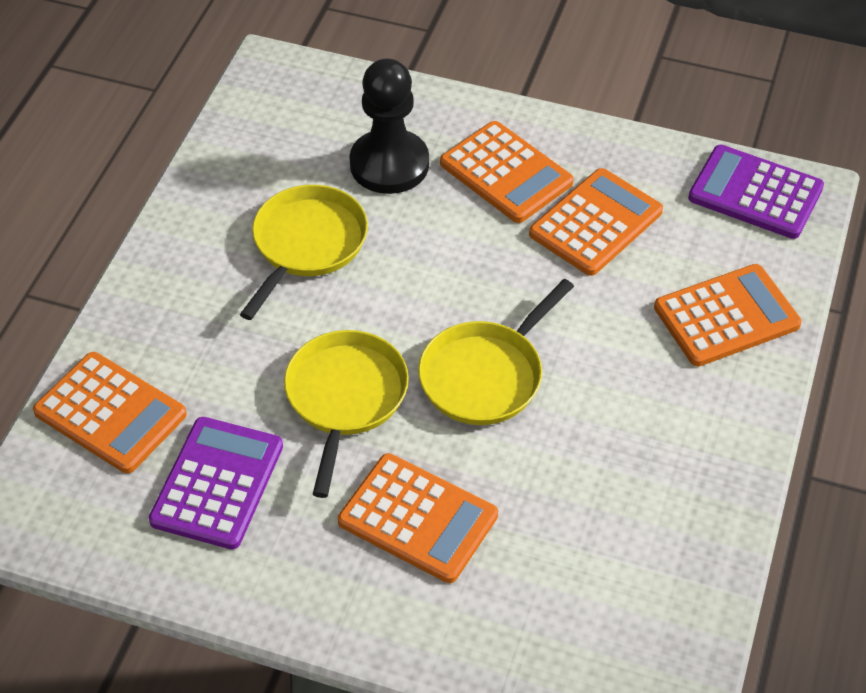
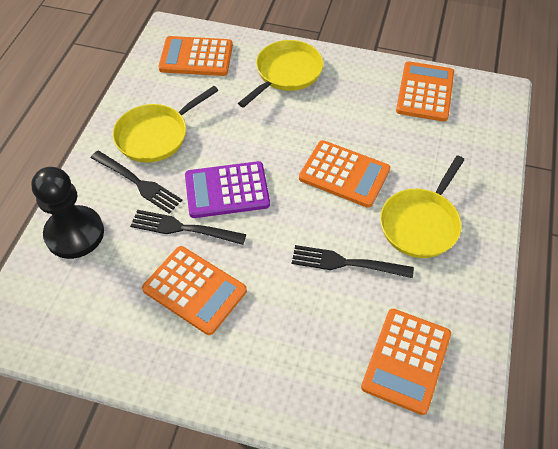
black fork: 0 -> 3
purple calculator: 2 -> 1

